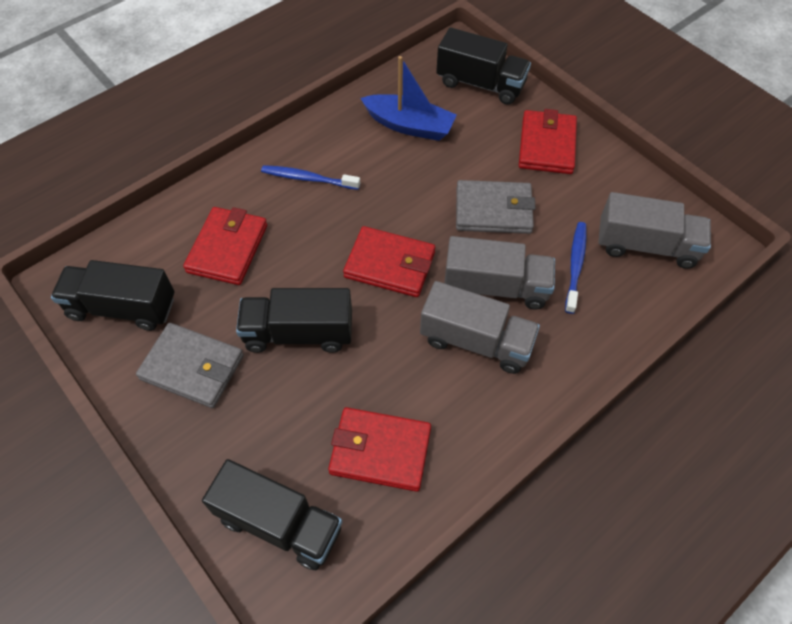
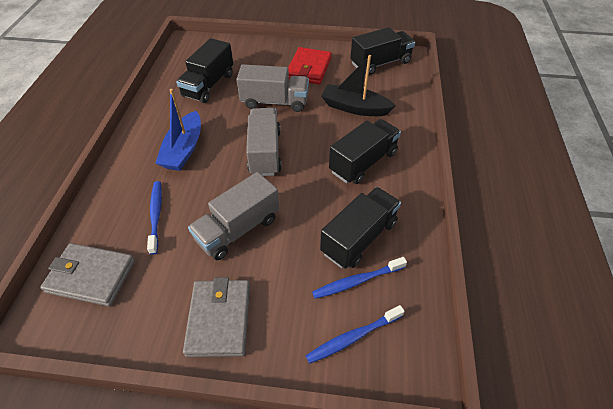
black boat: 0 -> 1
blue toothbrush: 2 -> 3
red wallet: 4 -> 1

